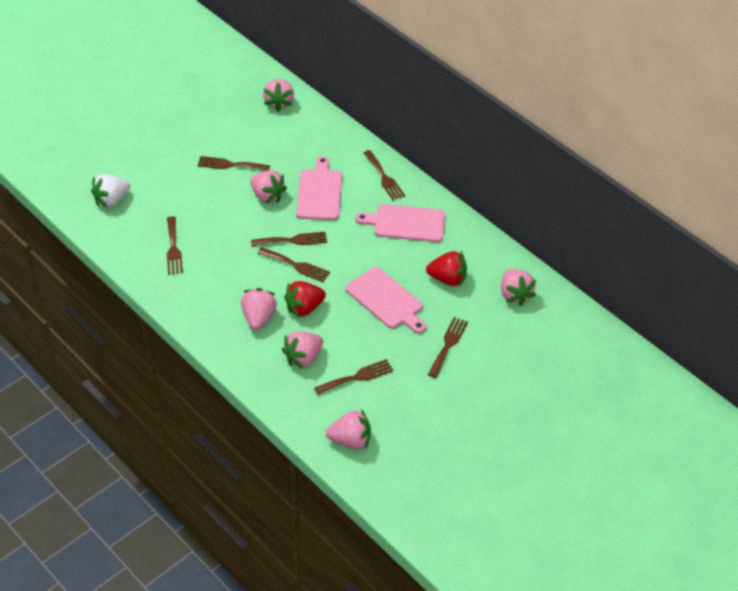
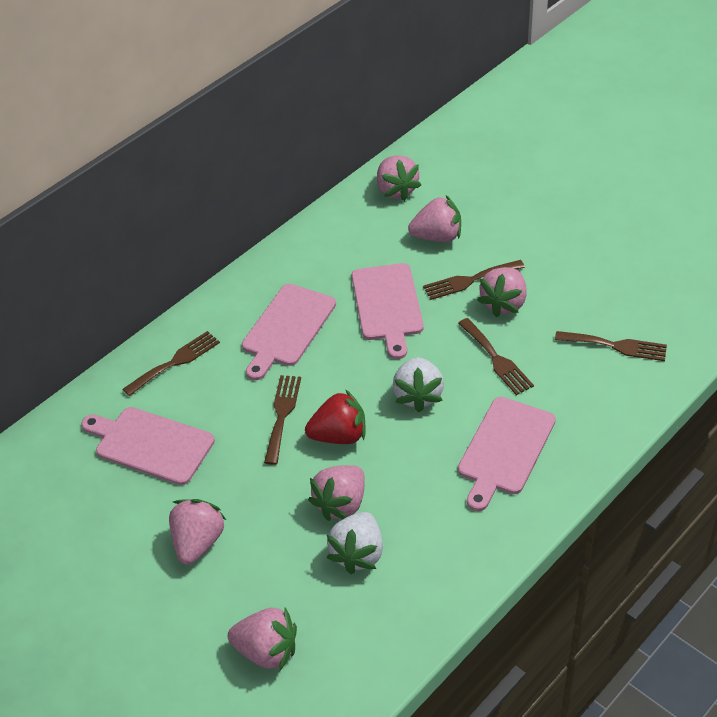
brown fork: 7 -> 5
pink cutting board: 3 -> 4
red strawberry: 2 -> 1
white strawberry: 1 -> 2

